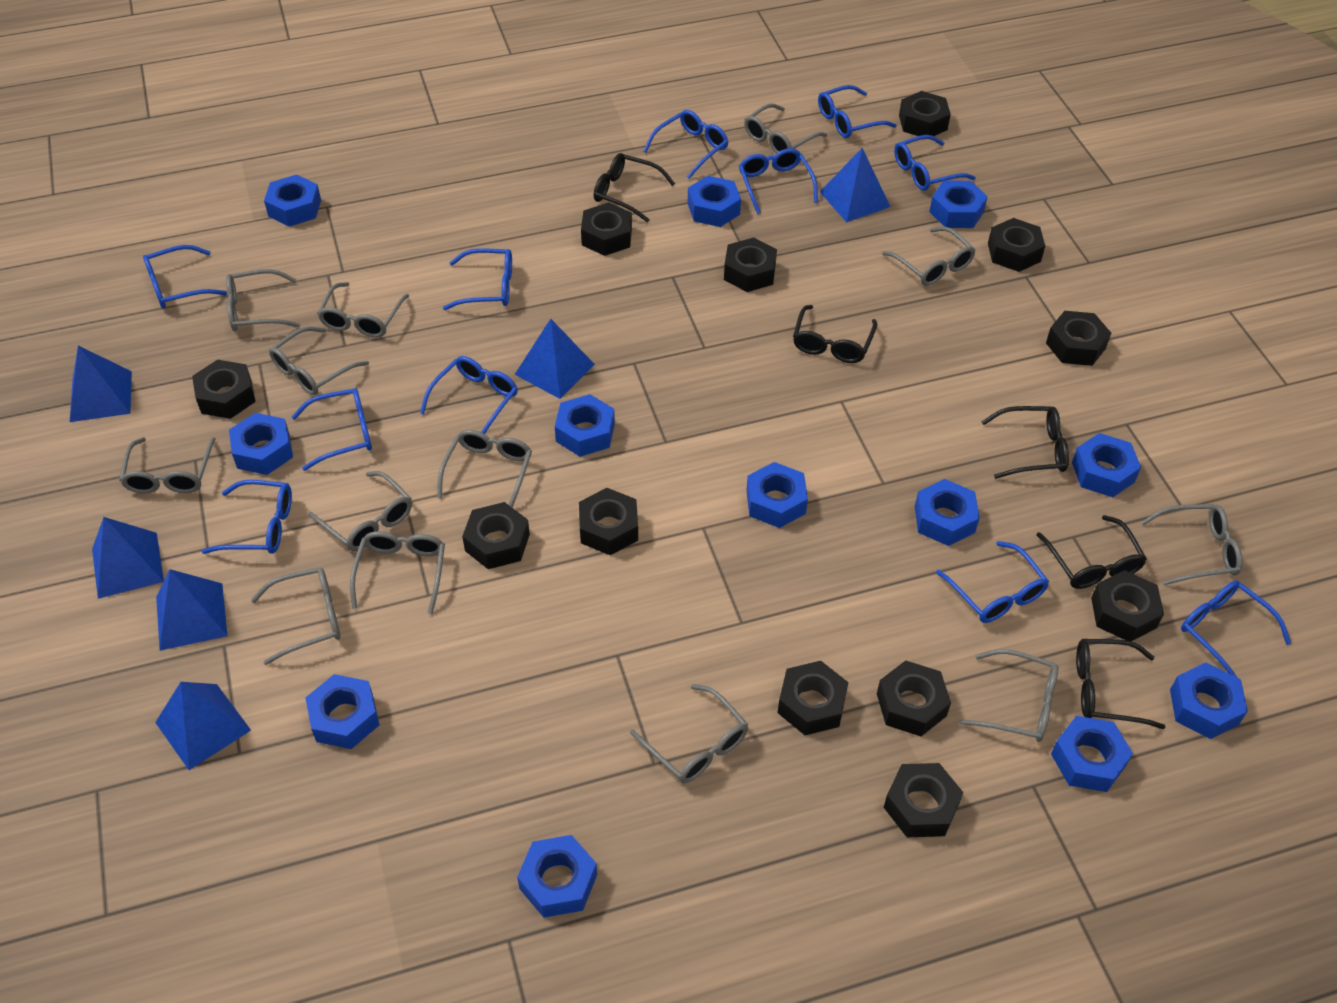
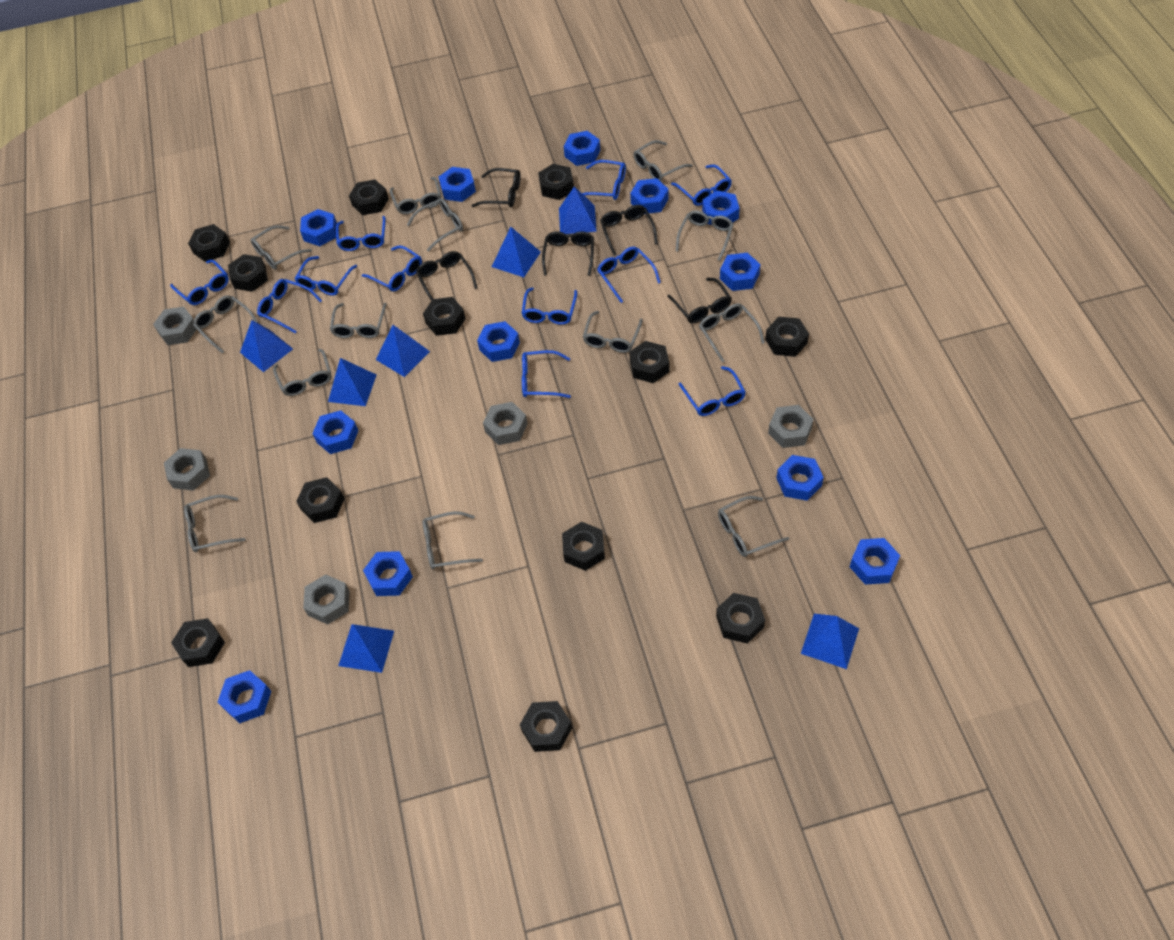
blue pyramid: 6 -> 7
grey nut: 0 -> 5

